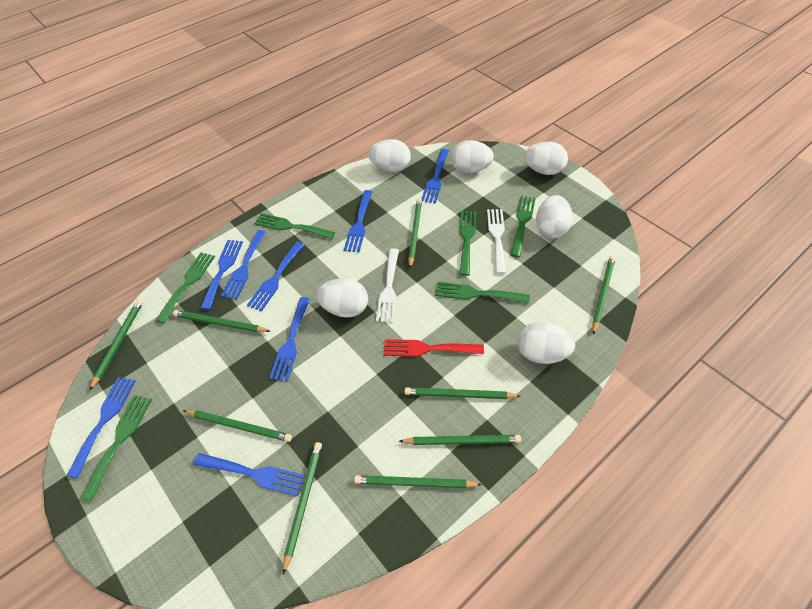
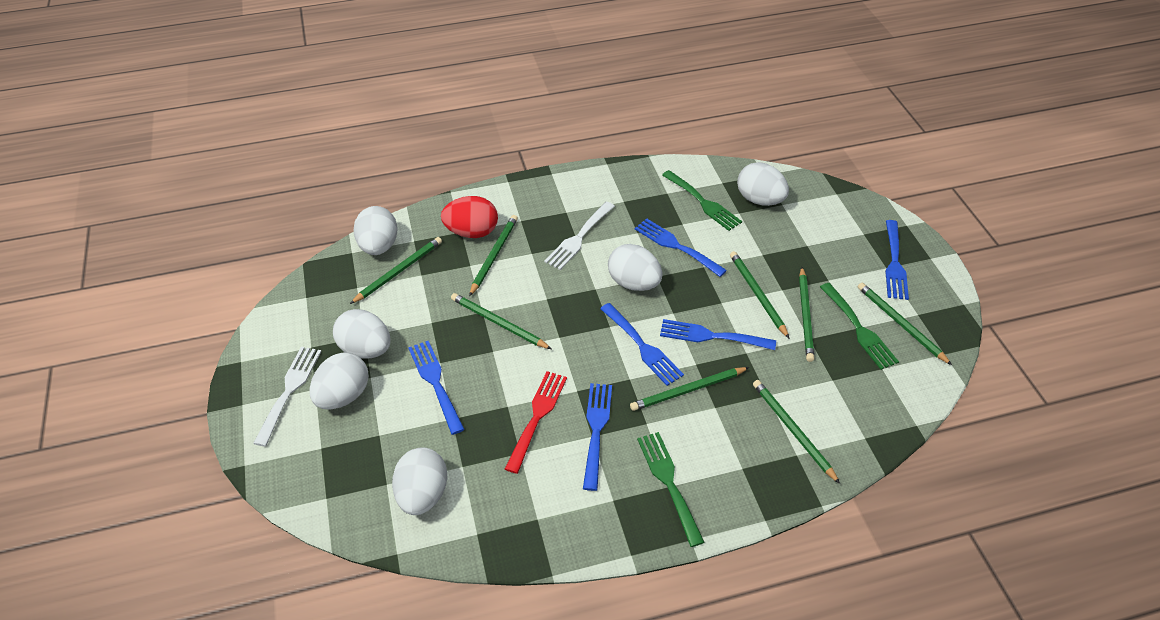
blue fork: 8 -> 6
green fork: 6 -> 3
green pencil: 9 -> 8
red egg: 0 -> 1

